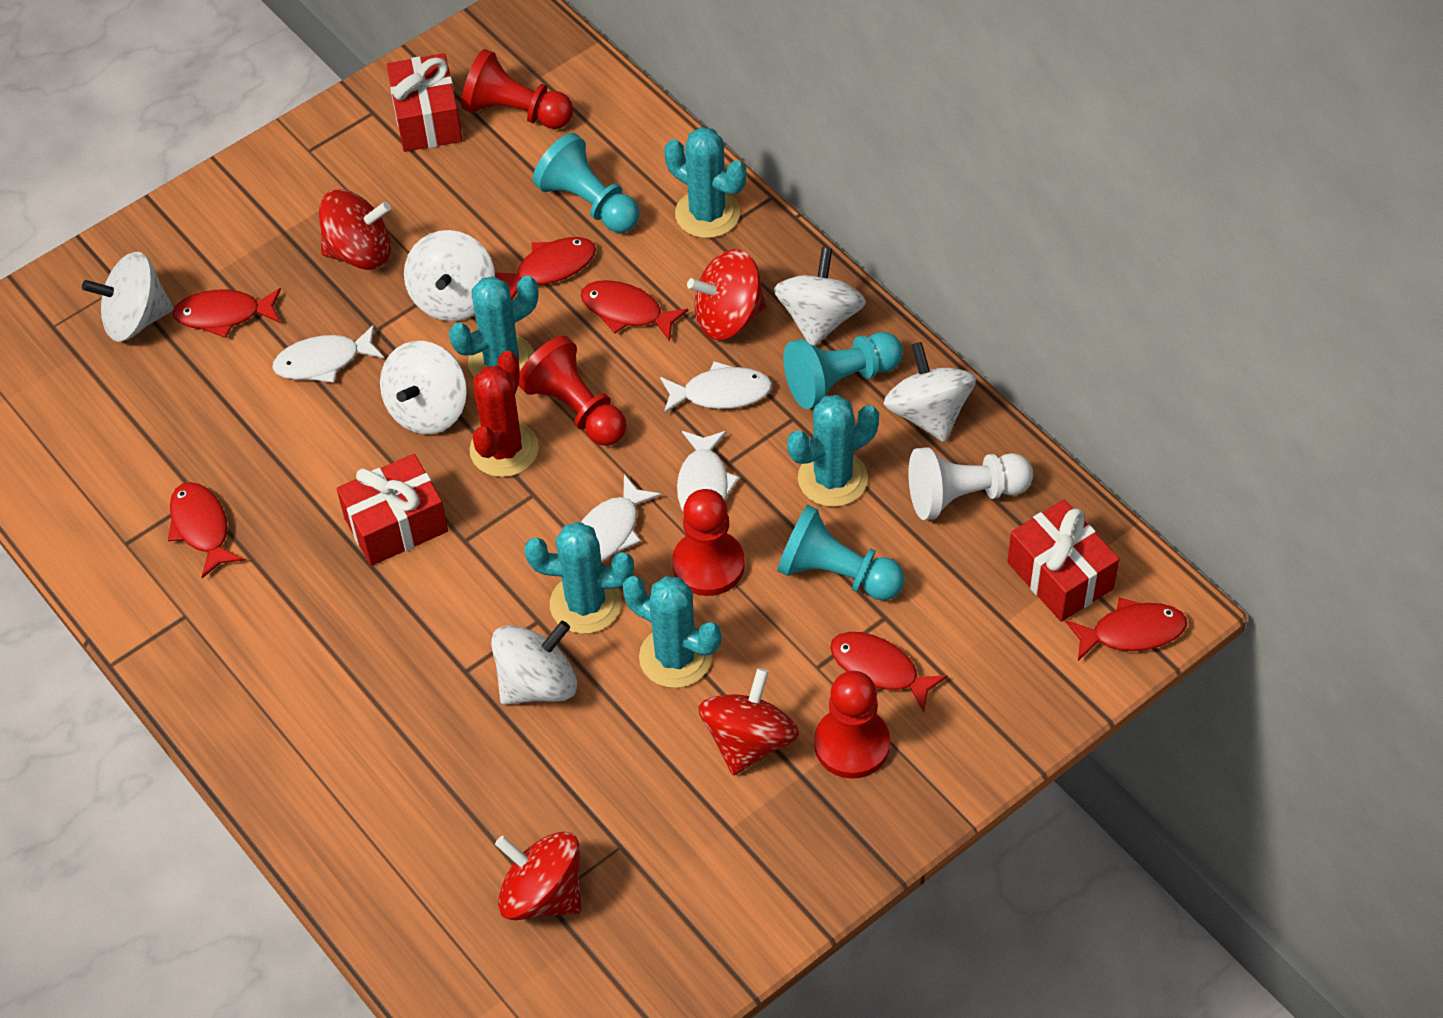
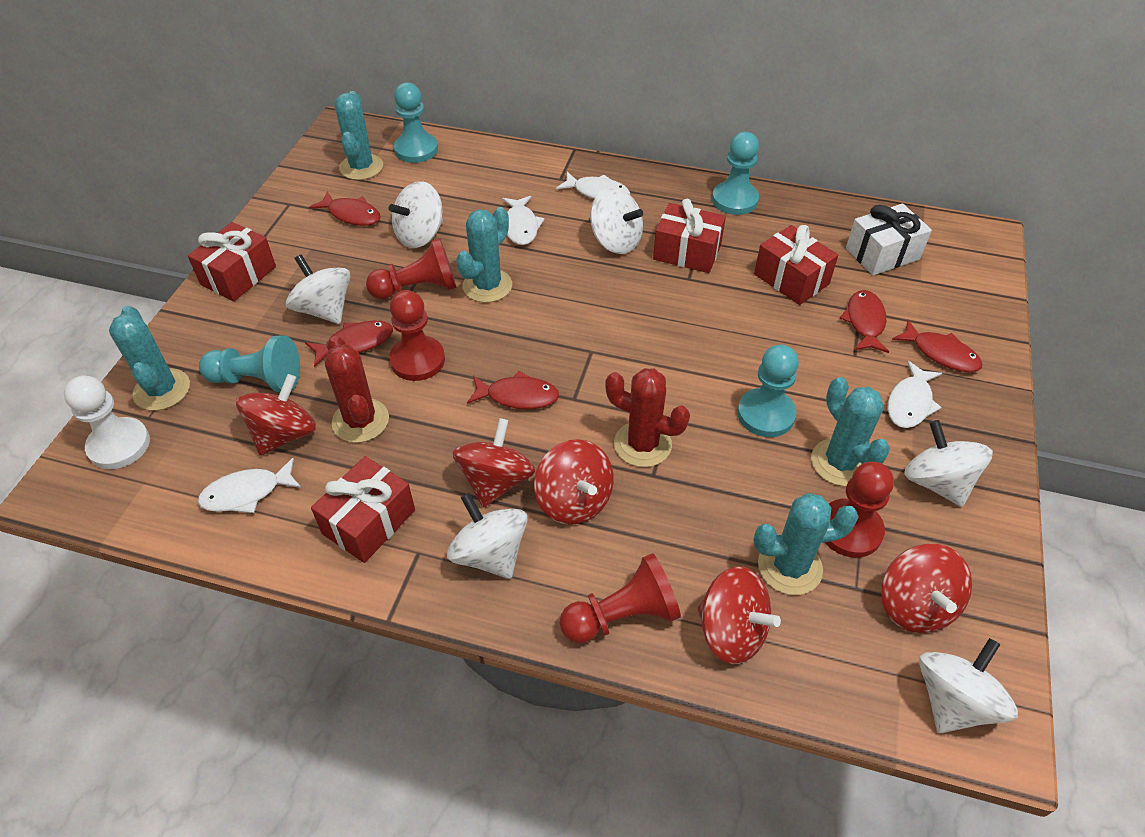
red cactus: 1 -> 2
red fish: 6 -> 5
red gift: 3 -> 4
red spinning top: 4 -> 5
turquoise pawn: 3 -> 4
white gift: 0 -> 1

